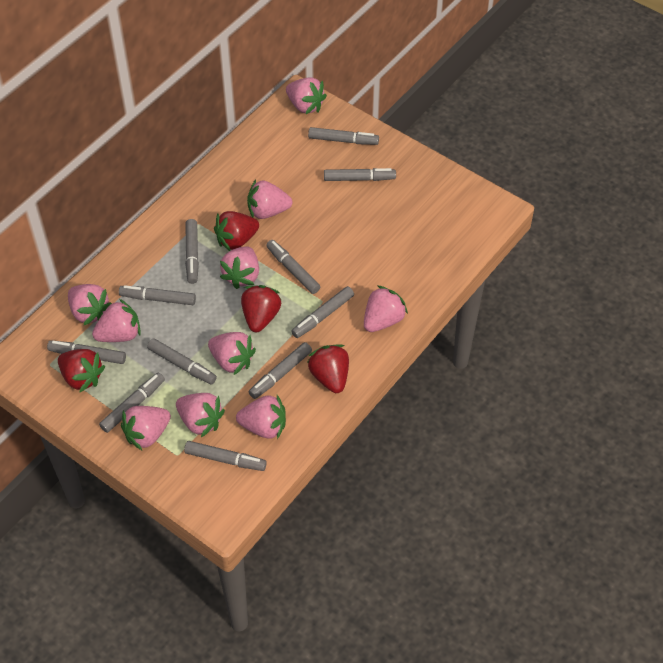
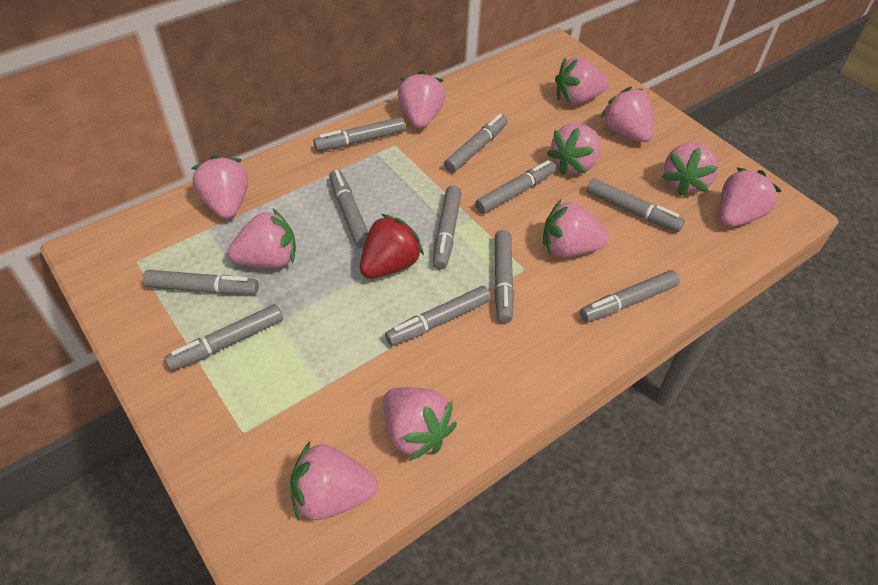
pink strawberry: 10 -> 11
red strawberry: 4 -> 1

